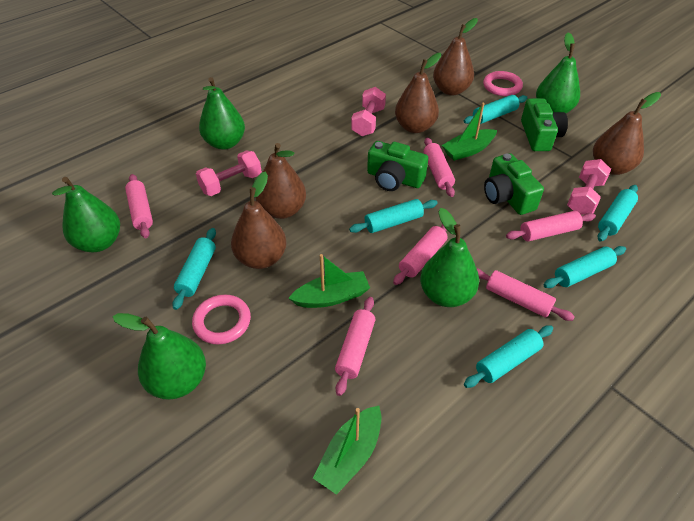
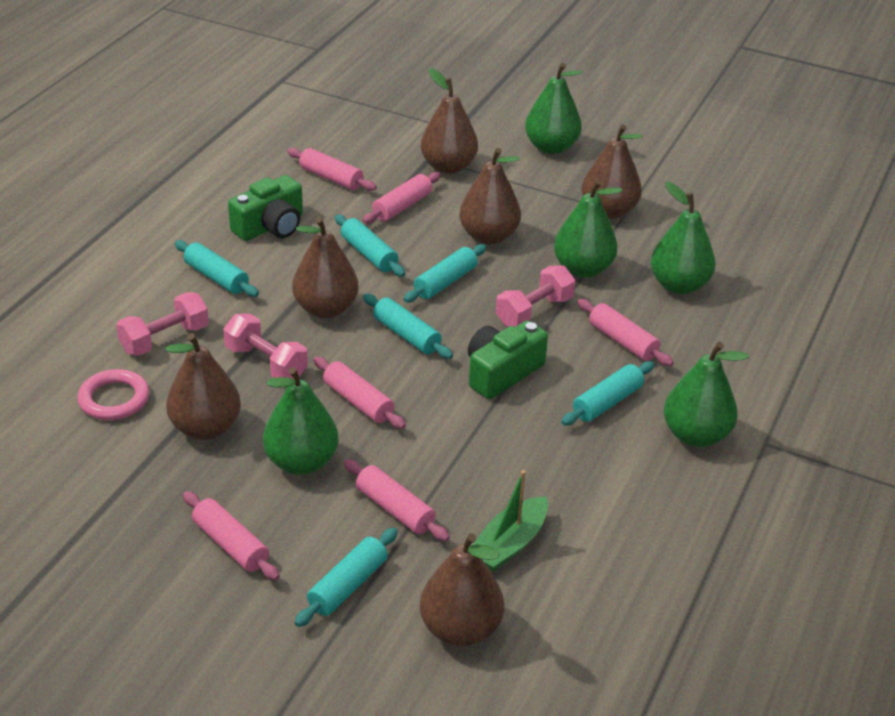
brown pear: 5 -> 6
green boat: 3 -> 1
green camera: 3 -> 2
pink ring: 2 -> 1

